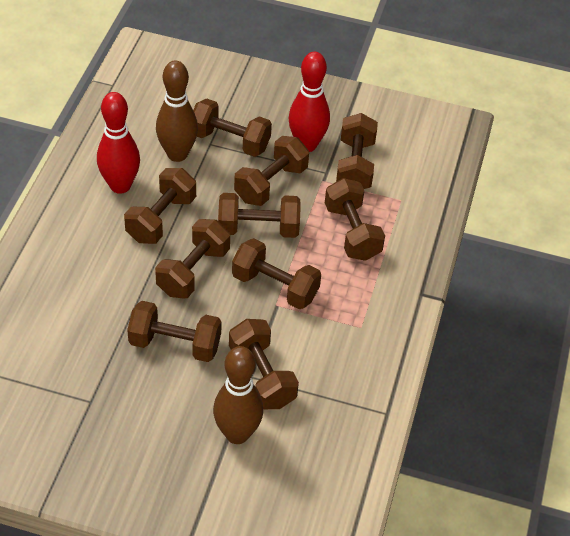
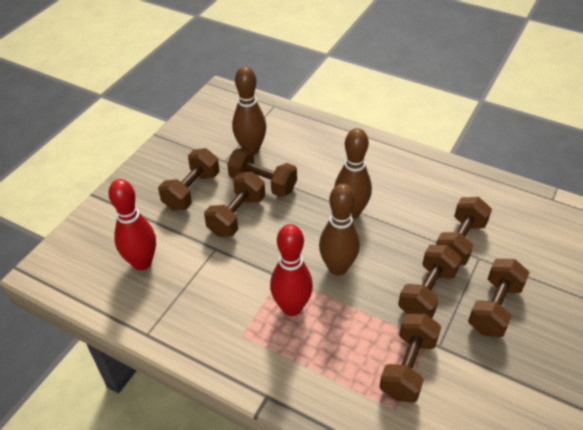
brown bowling pin: 2 -> 3
brown dumbbell: 10 -> 7

